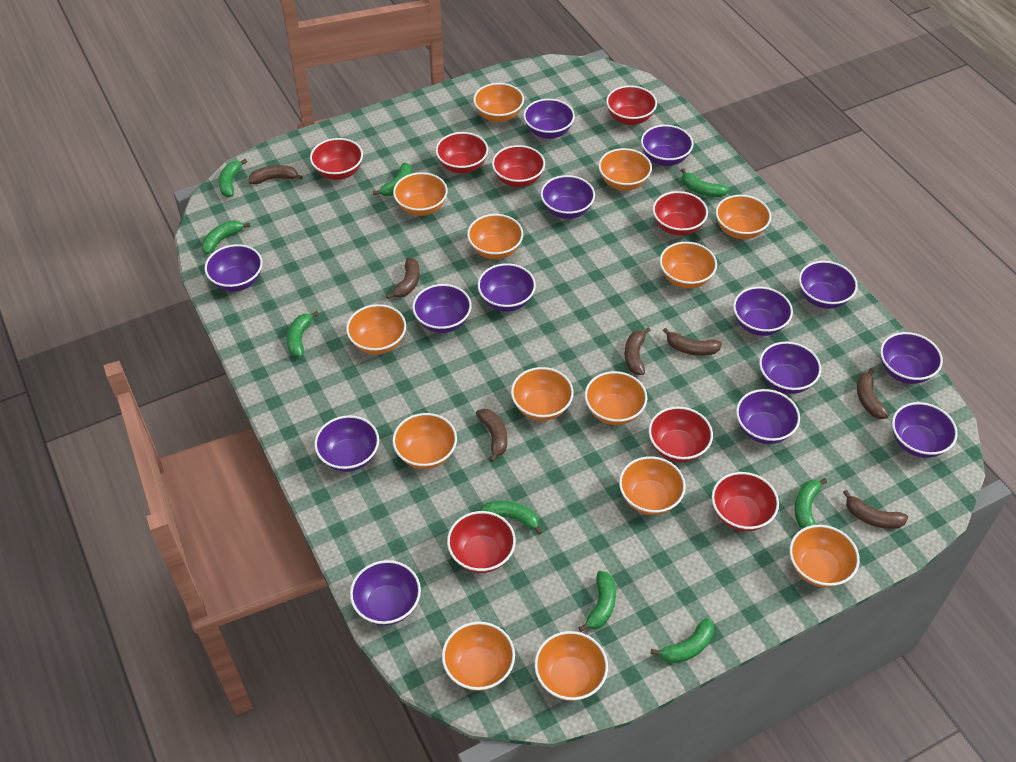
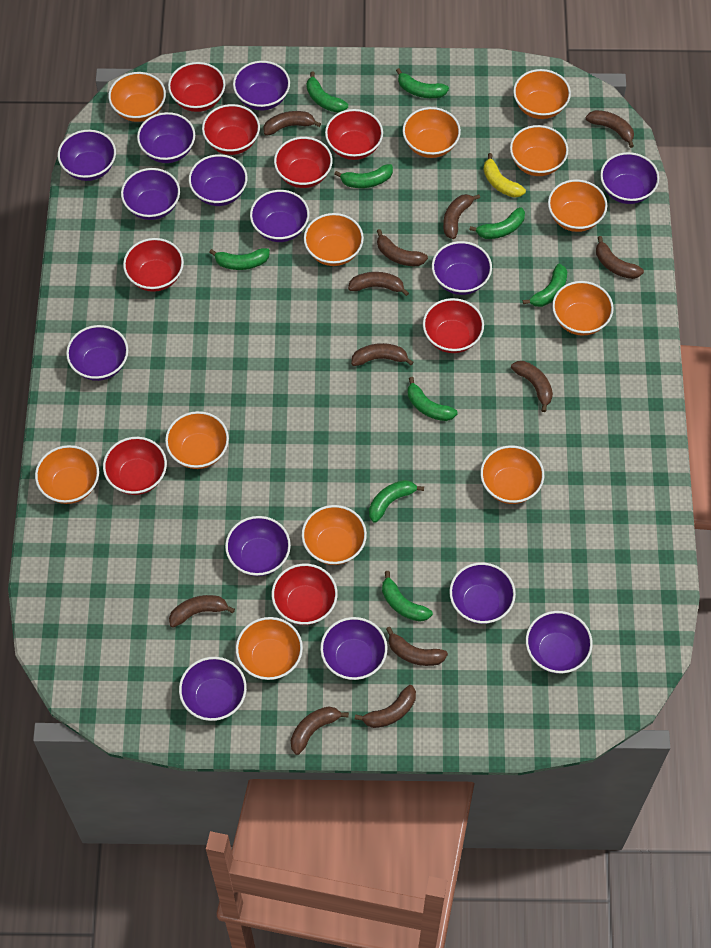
brown banana: 7 -> 12
orange bowl: 14 -> 12
yellow banana: 0 -> 1

